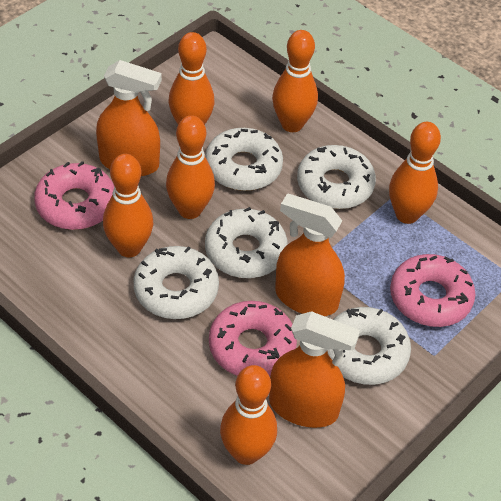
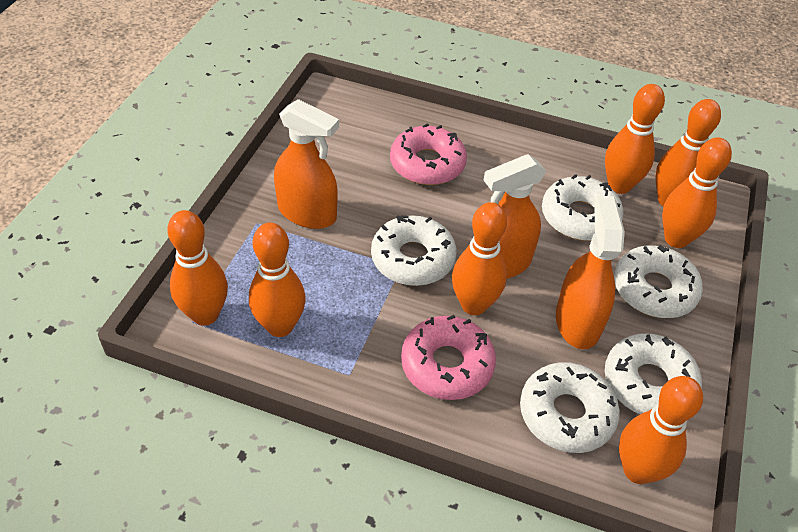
orange bowling pin: 6 -> 7
pink donut: 3 -> 2

